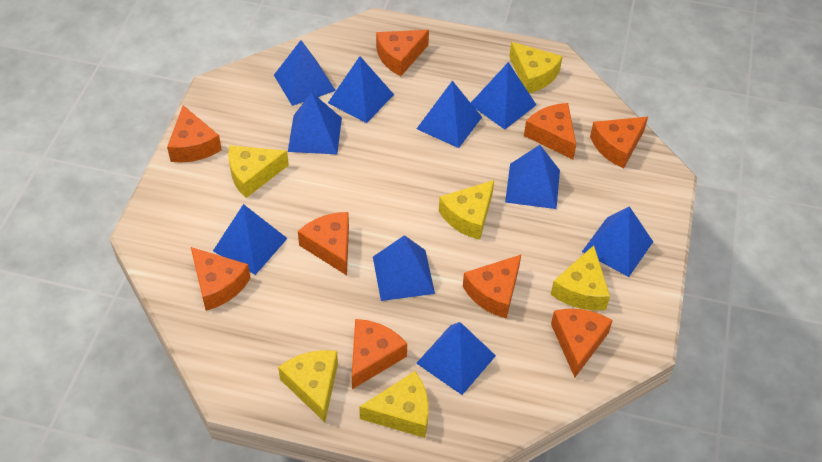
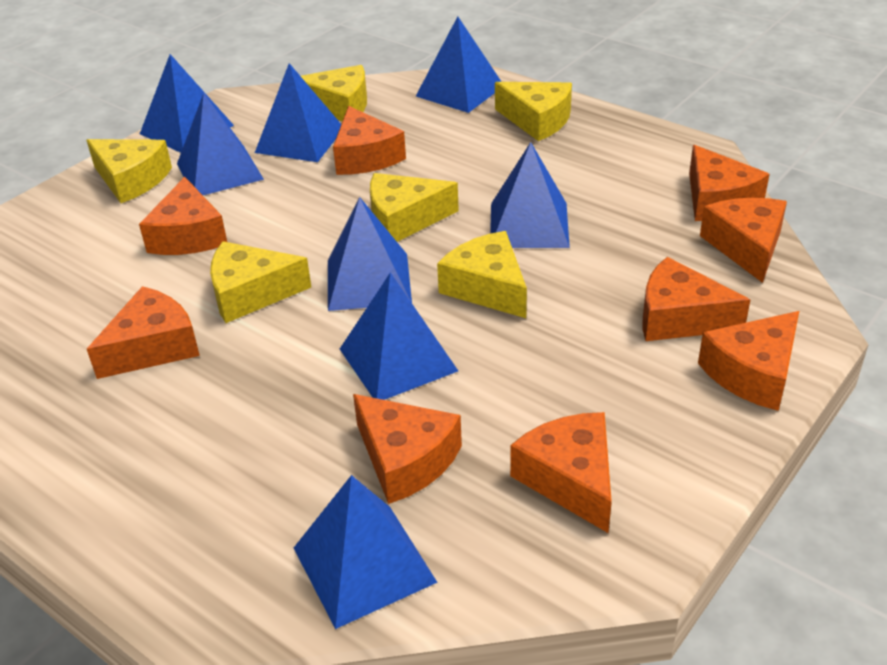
blue pyramid: 10 -> 8

